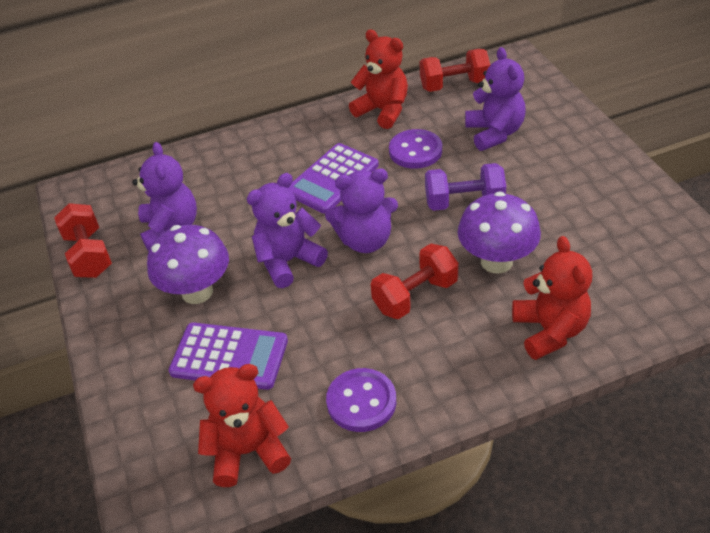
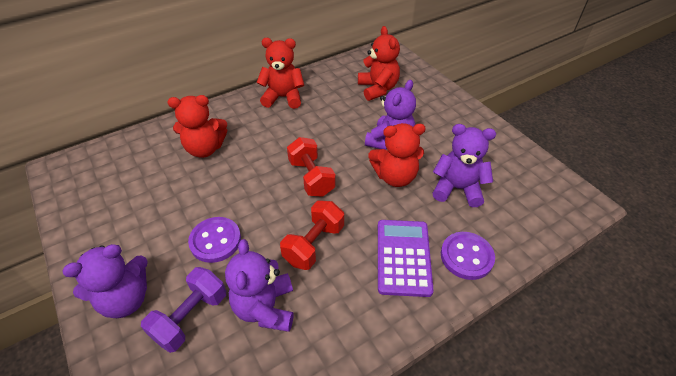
purple calculator: 2 -> 1
purple mushroom: 2 -> 0
red dumbbell: 3 -> 2
red teddy bear: 3 -> 4

